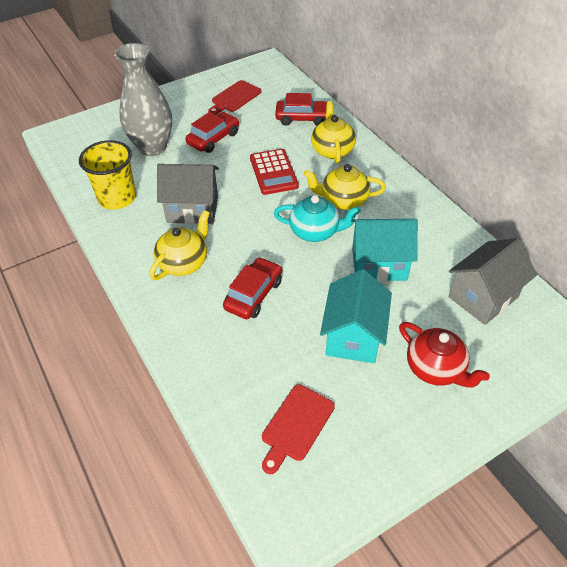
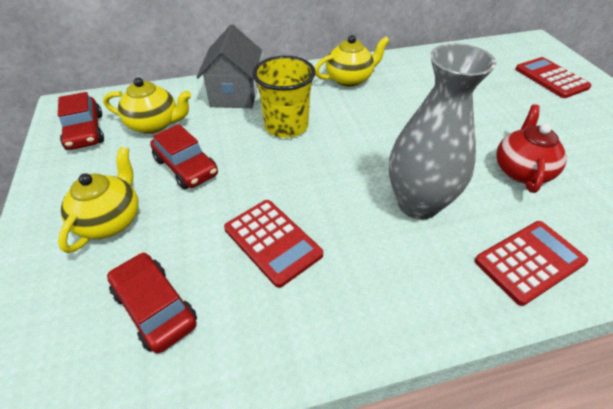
grey house: 2 -> 1
red calculator: 1 -> 3
red cutting board: 2 -> 0
turquoise house: 2 -> 0
turquoise teapot: 1 -> 0

